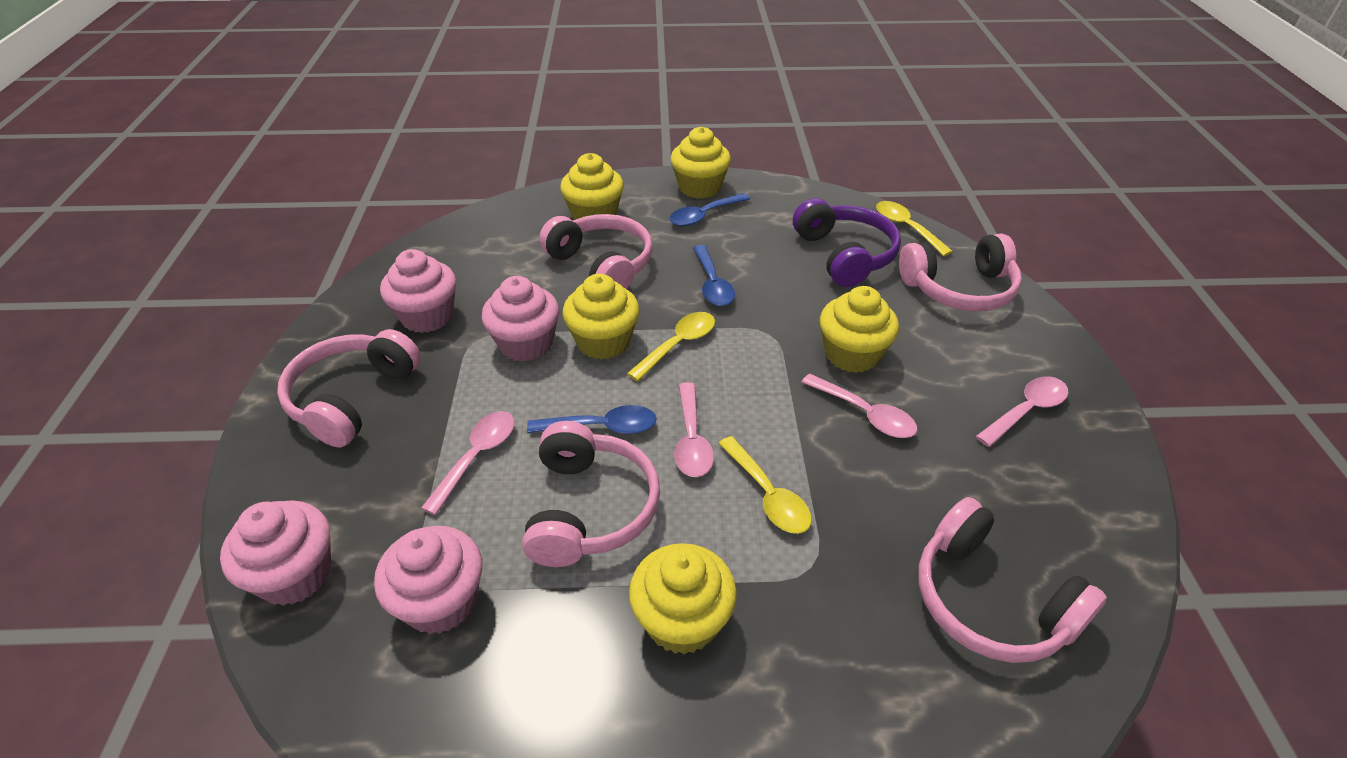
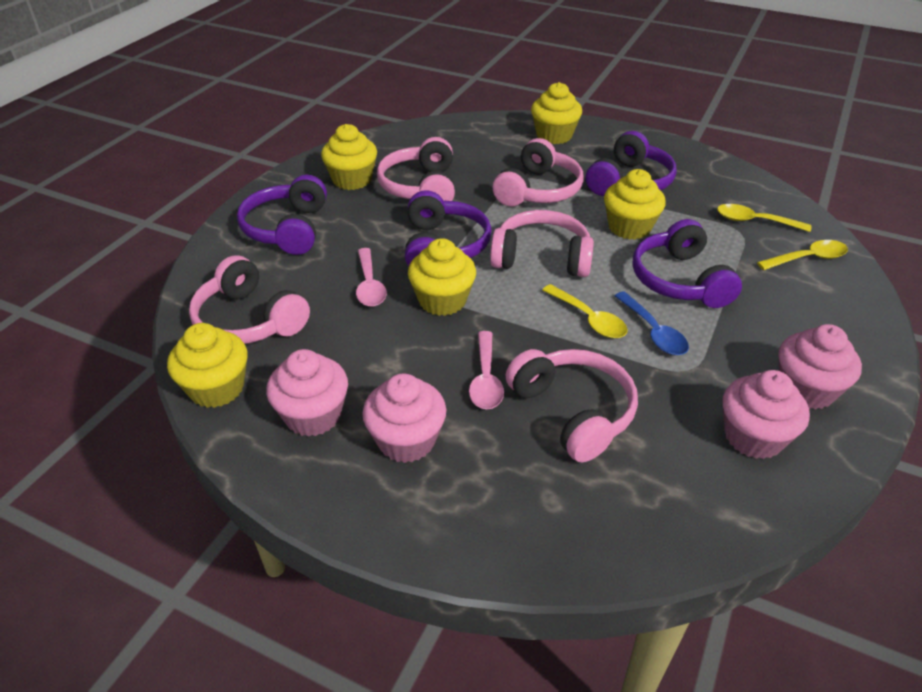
blue spoon: 3 -> 1
pink spoon: 4 -> 2
purple headphones: 1 -> 4

